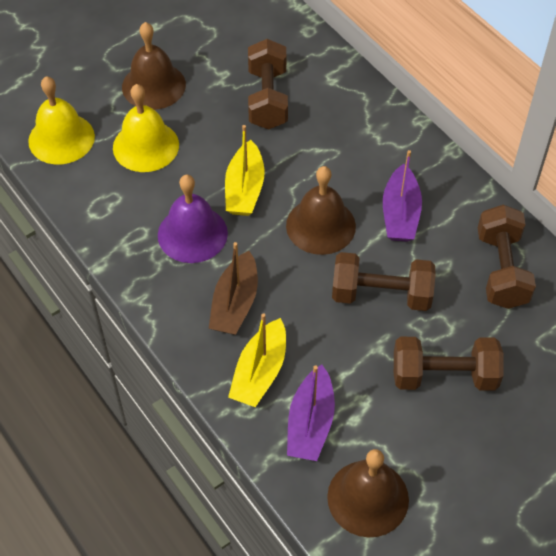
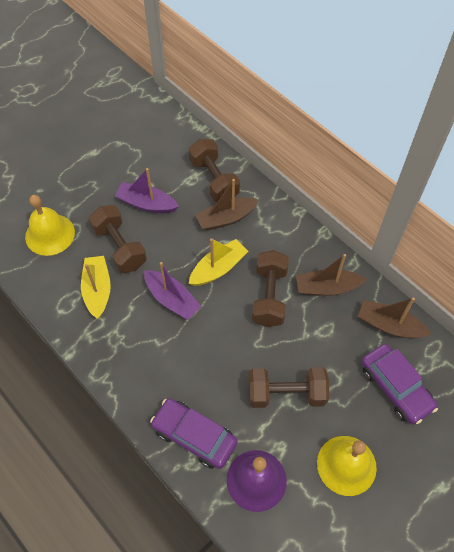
brown bell: 3 -> 0
brown boat: 1 -> 3
purple car: 0 -> 2

